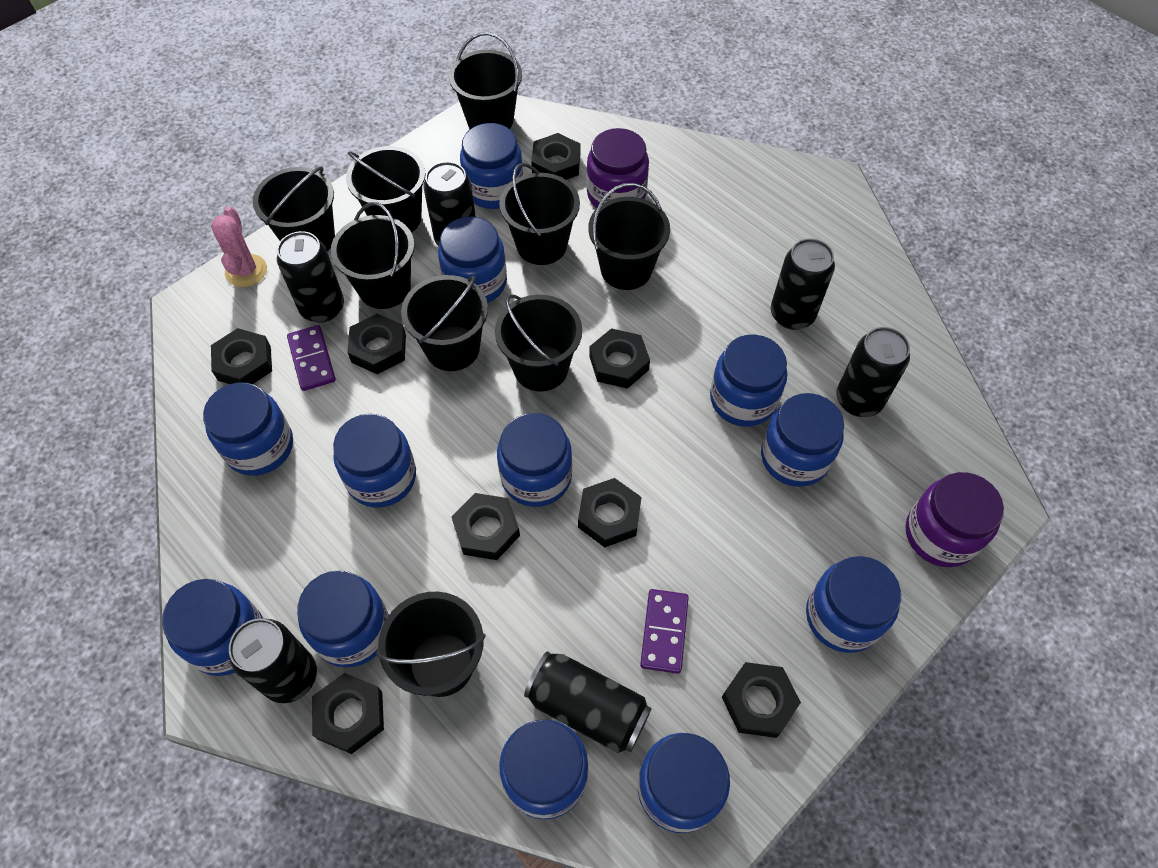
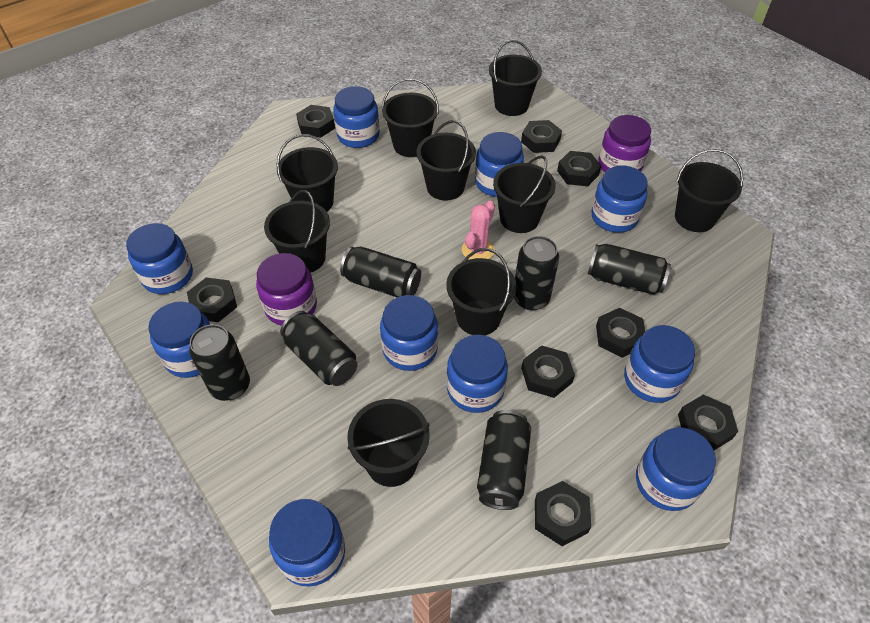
blue jar: 12 -> 10
purple domino: 2 -> 0

